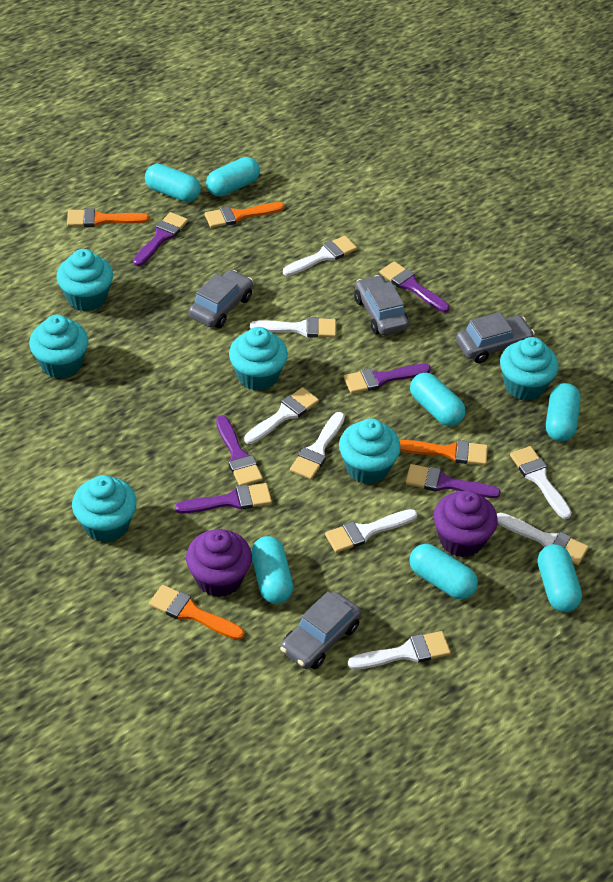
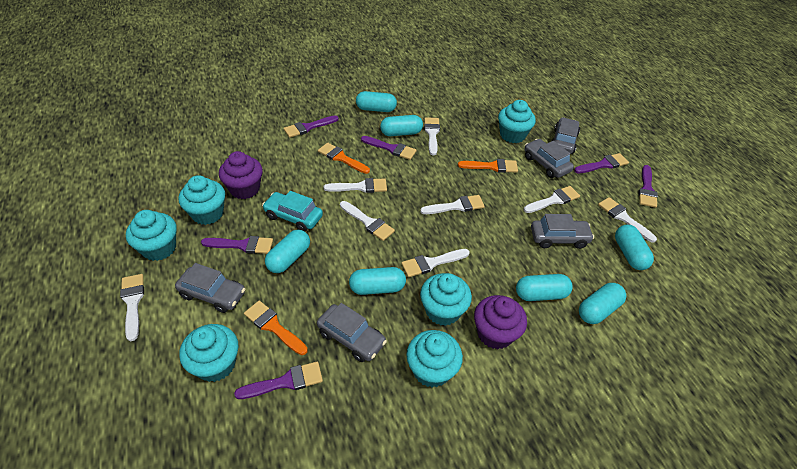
grey car: 4 -> 5
orange brush: 4 -> 3
turquoise car: 0 -> 1

